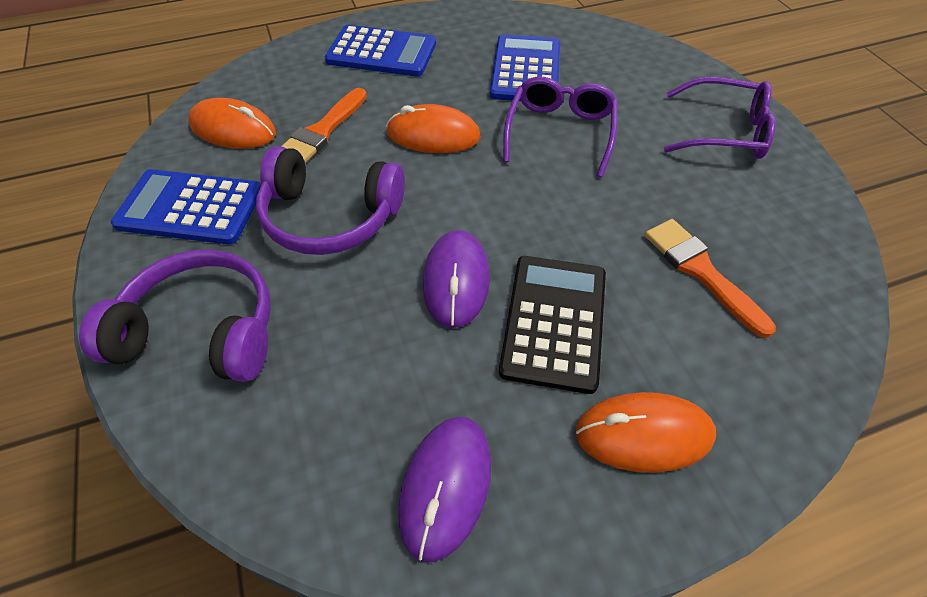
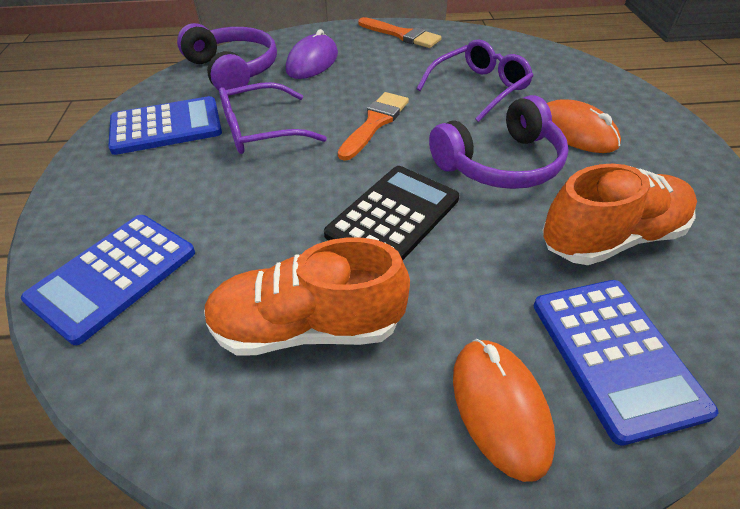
orange mouse: 3 -> 2
orange shoe: 0 -> 2
purple mouse: 2 -> 1

